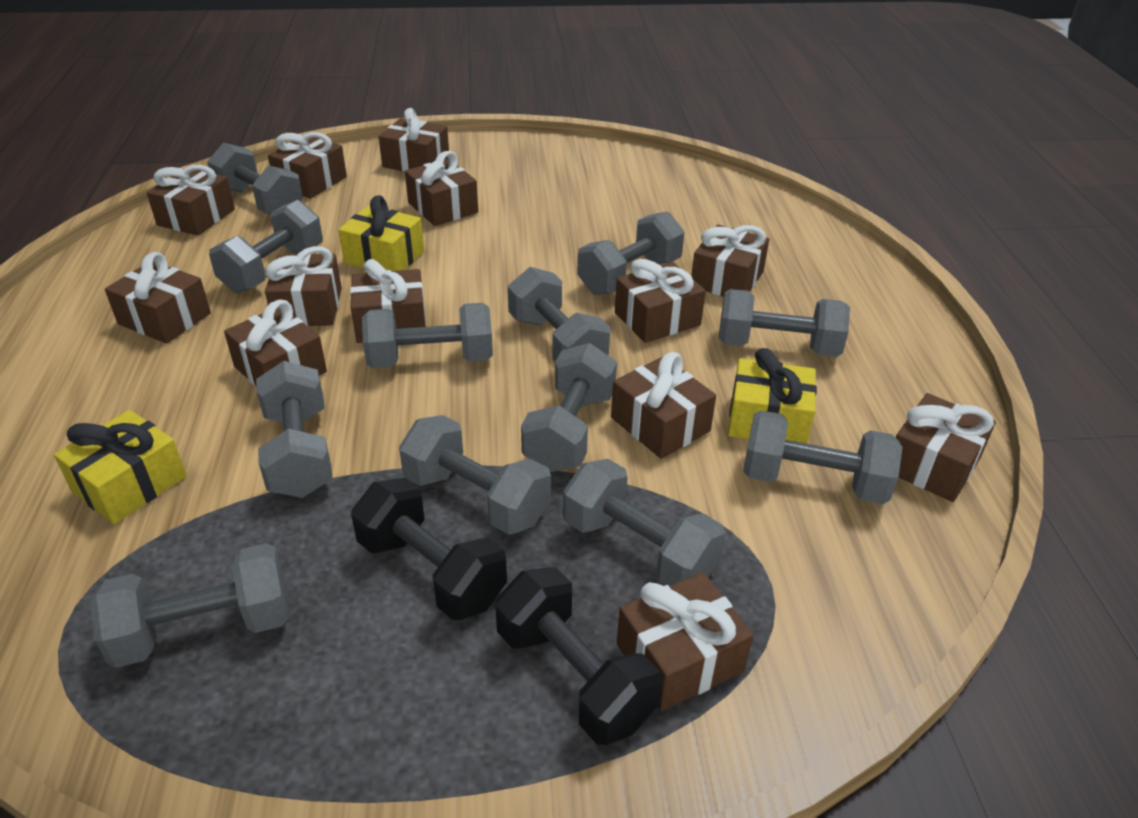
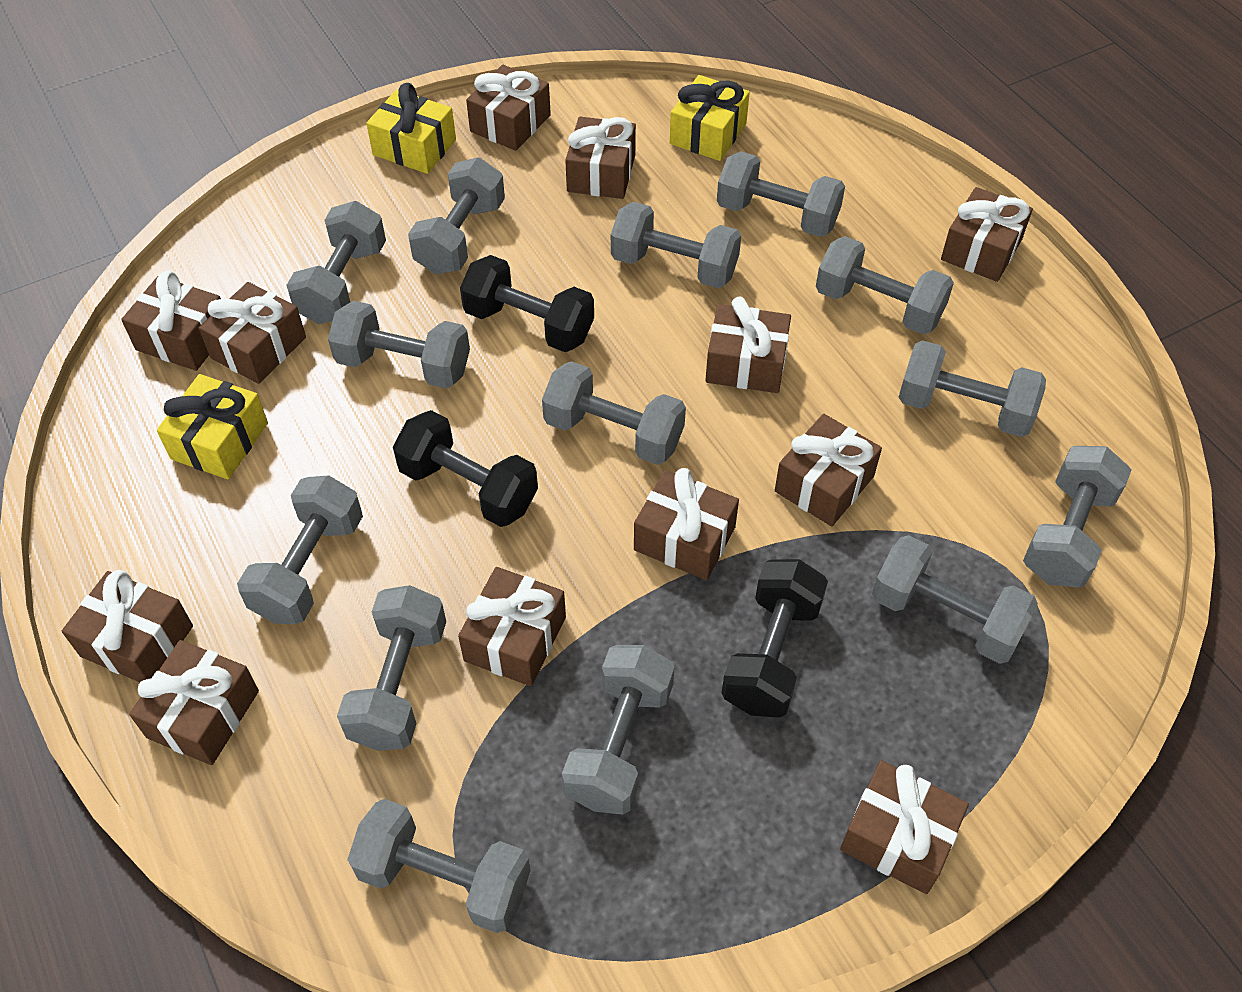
black dumbbell: 2 -> 3
brown gift: 13 -> 12
grey dumbbell: 12 -> 14

